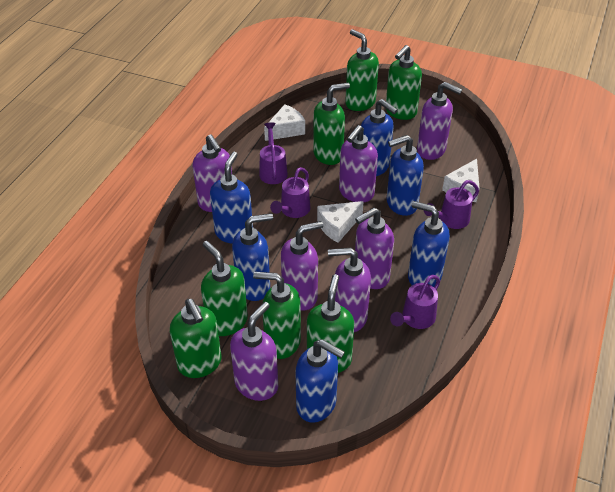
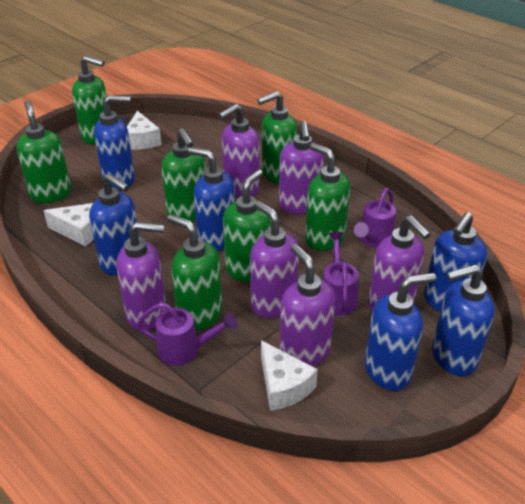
purple soap dispenser: 7 -> 6
purple watering can: 4 -> 3

